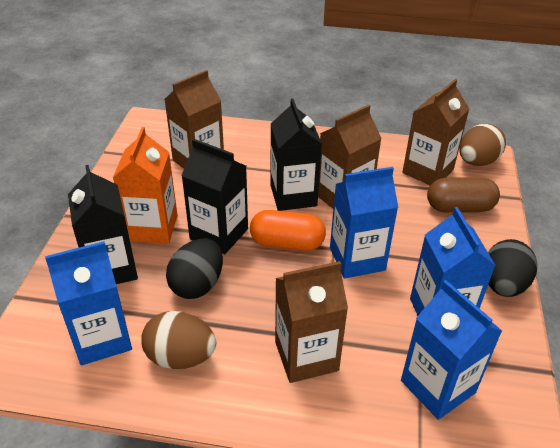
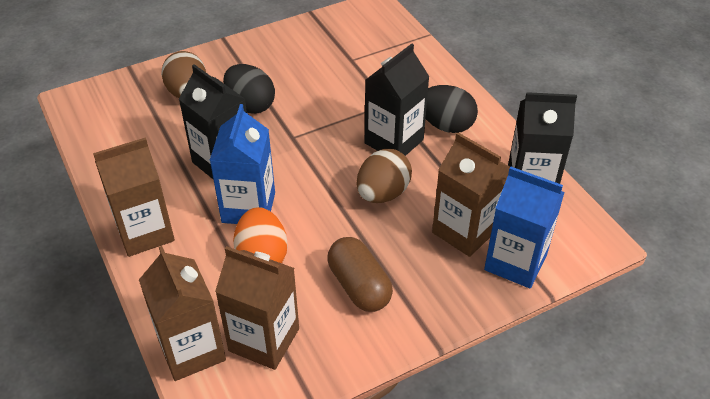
blue carton: 4 -> 2
orange capsule: 1 -> 0
orange carton: 1 -> 0
orange egg: 0 -> 1

